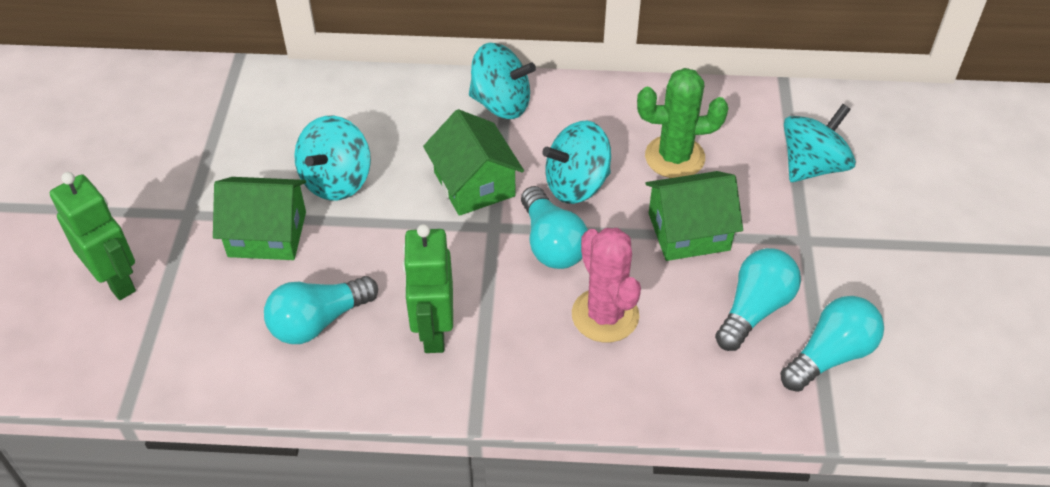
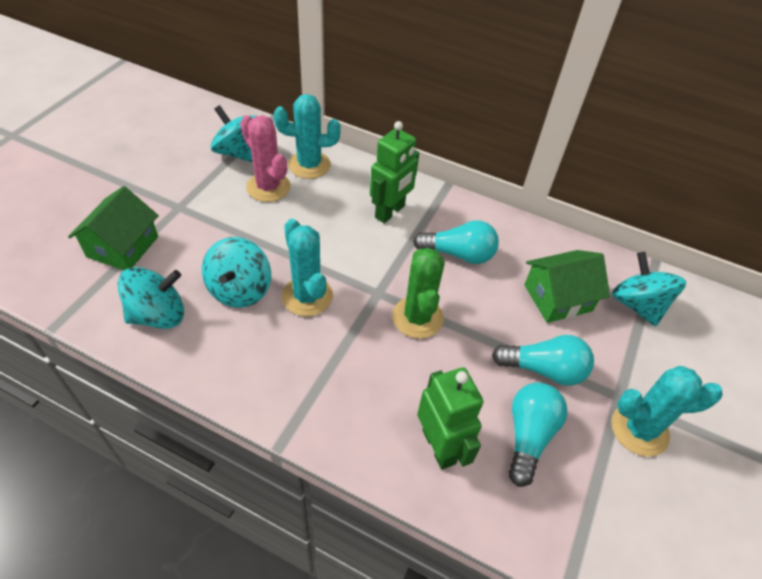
green house: 3 -> 2
turquoise cactus: 0 -> 3
turquoise light bulb: 4 -> 3

